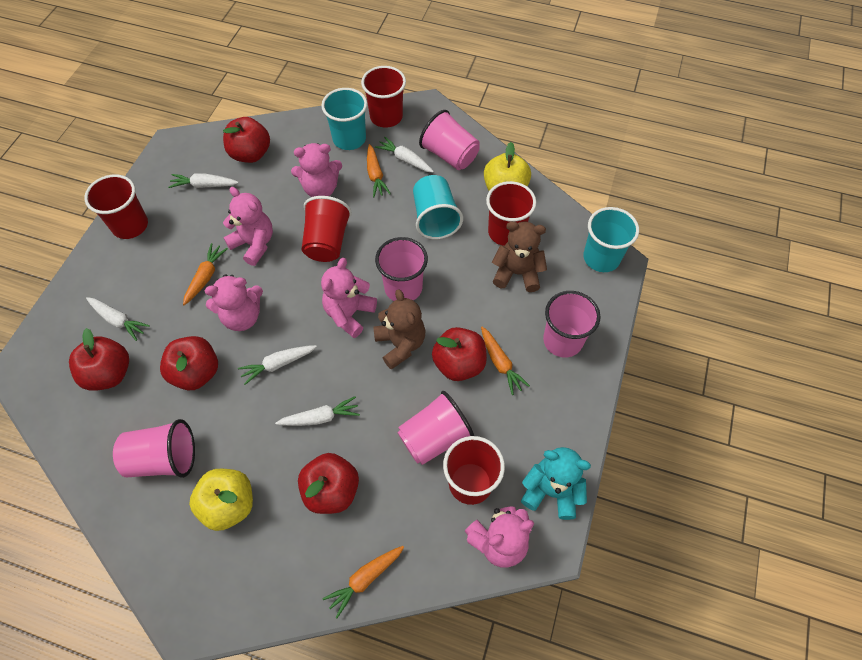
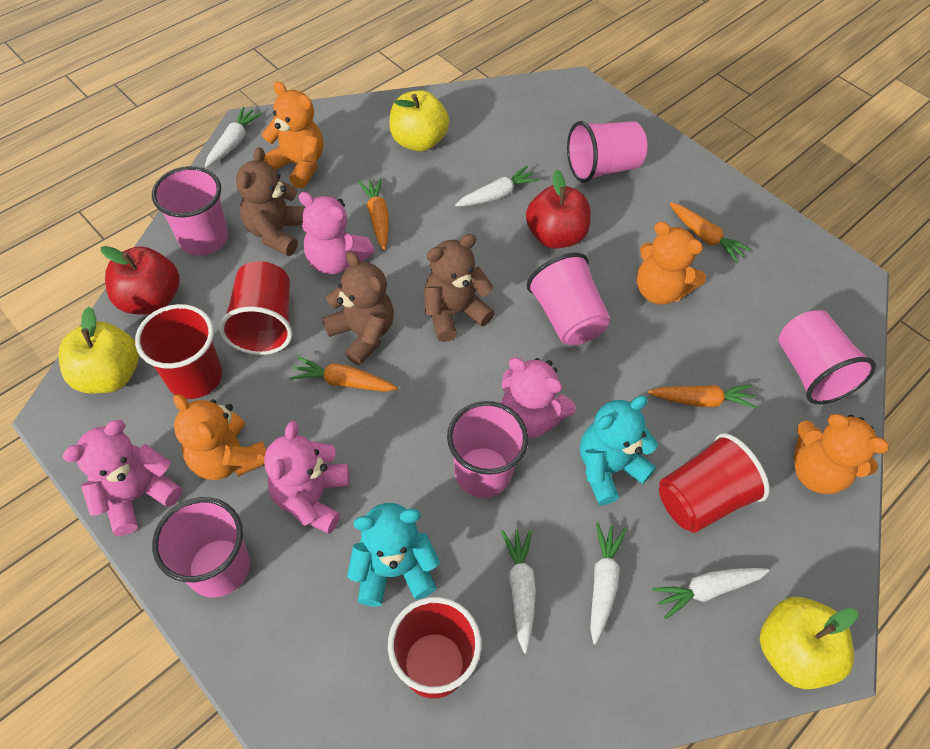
brown teddy bear: 2 -> 3
orange teddy bear: 0 -> 4
pink cup: 5 -> 6
pink teddy bear: 5 -> 4
red apple: 5 -> 2
red cup: 5 -> 4
turquoise cup: 3 -> 0
turquoise teddy bear: 1 -> 2
yellow apple: 2 -> 3

